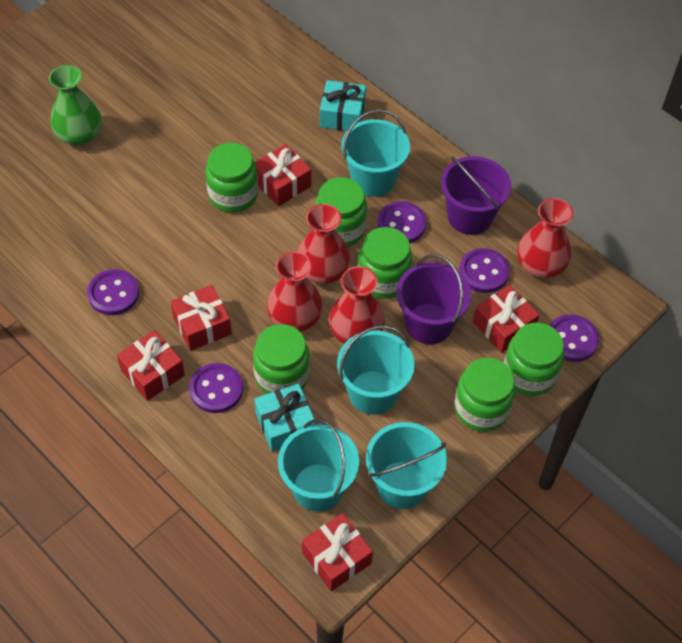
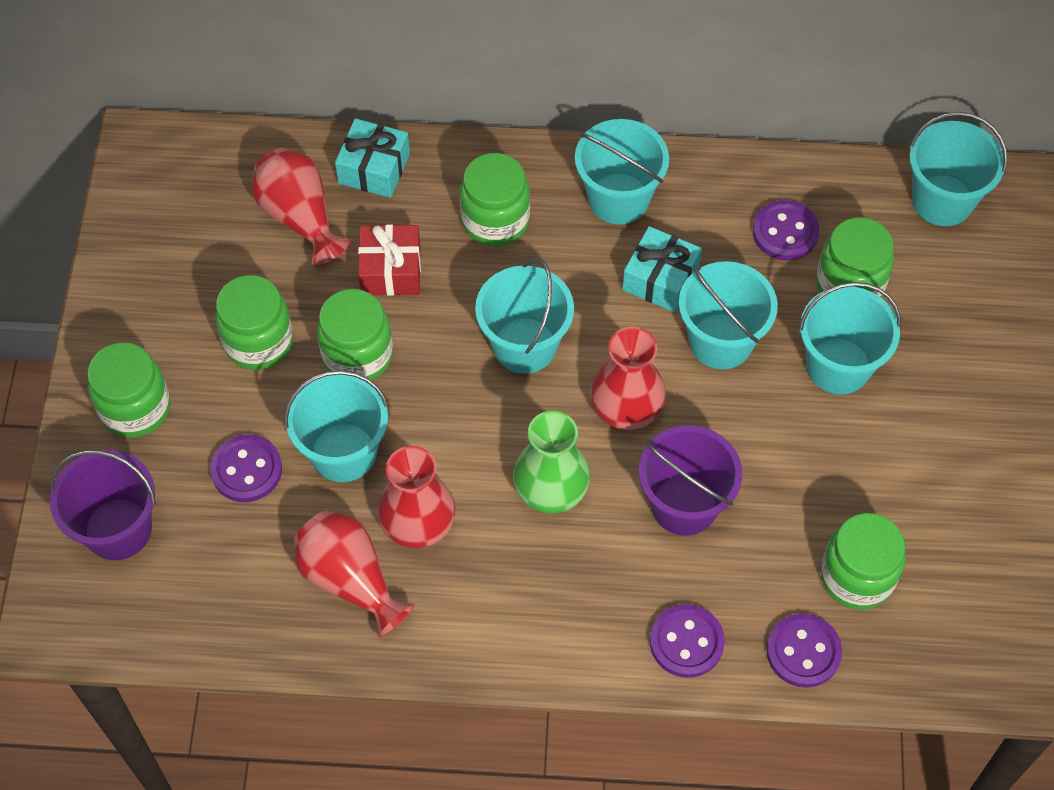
purple button: 5 -> 4
red gift: 5 -> 1
turquoise bucket: 4 -> 6

